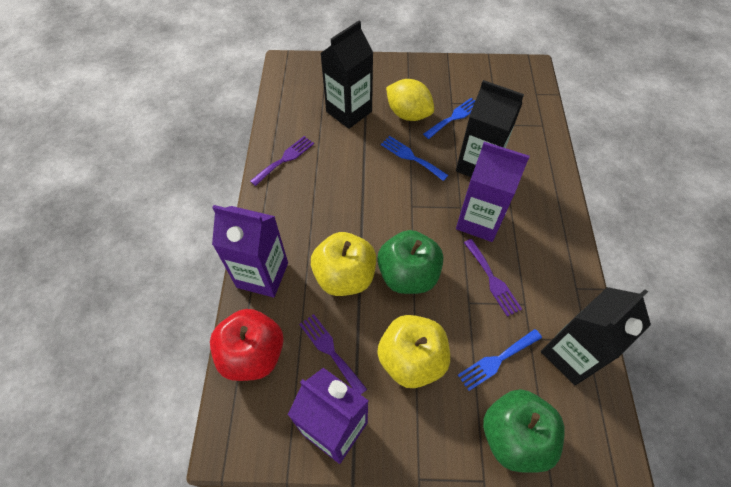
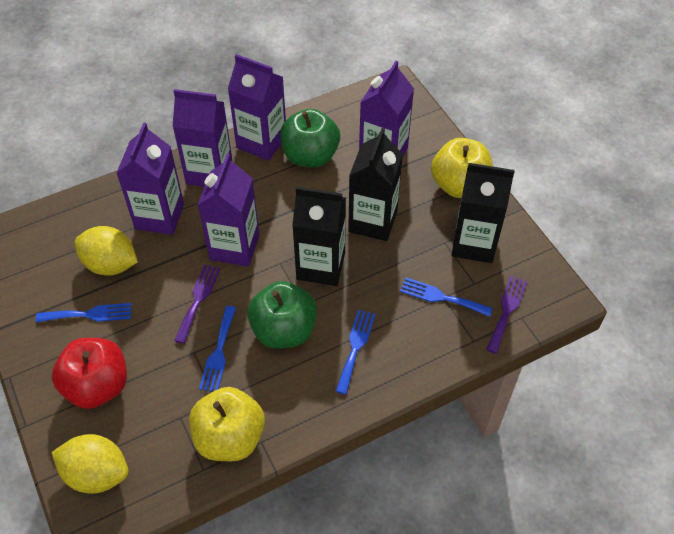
blue fork: 3 -> 4
purple carton: 3 -> 5
purple fork: 3 -> 2
yellow lemon: 1 -> 2

